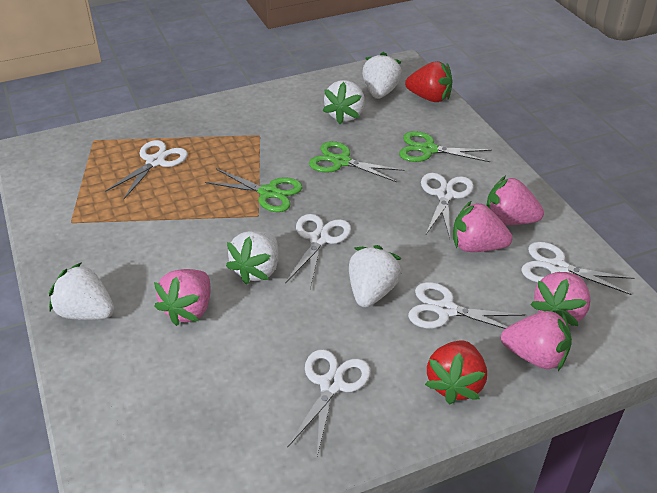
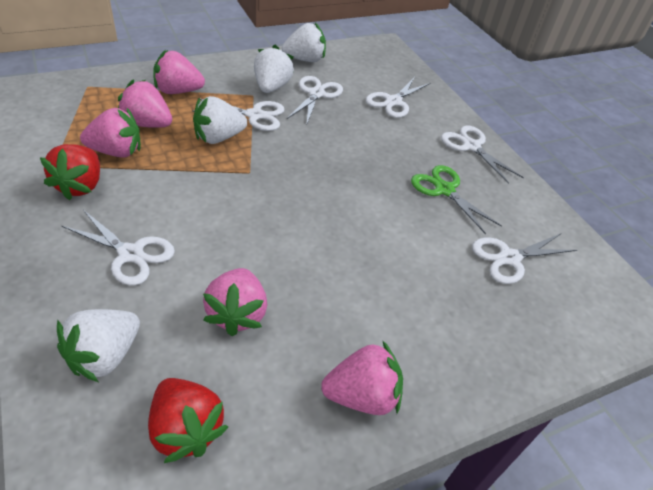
green scissors: 3 -> 1
white strawberry: 5 -> 4

